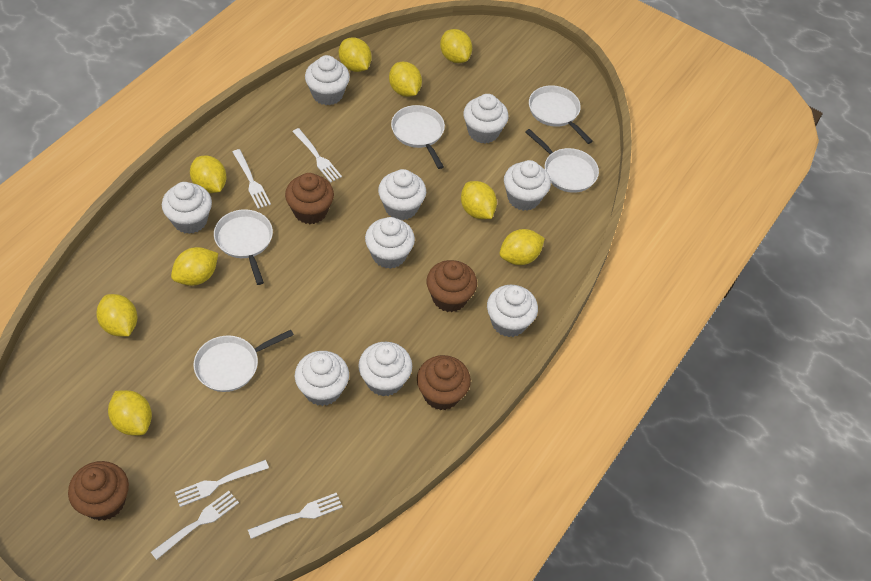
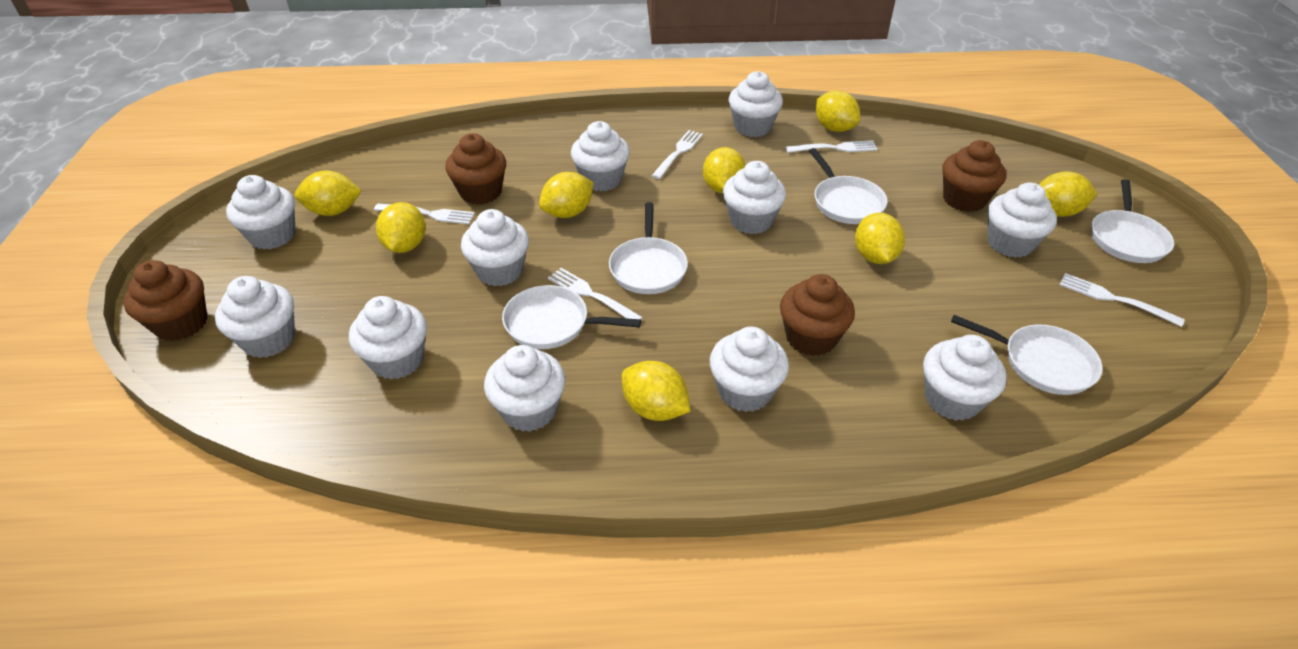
white cupcake: 9 -> 11
yellow lemon: 9 -> 8

